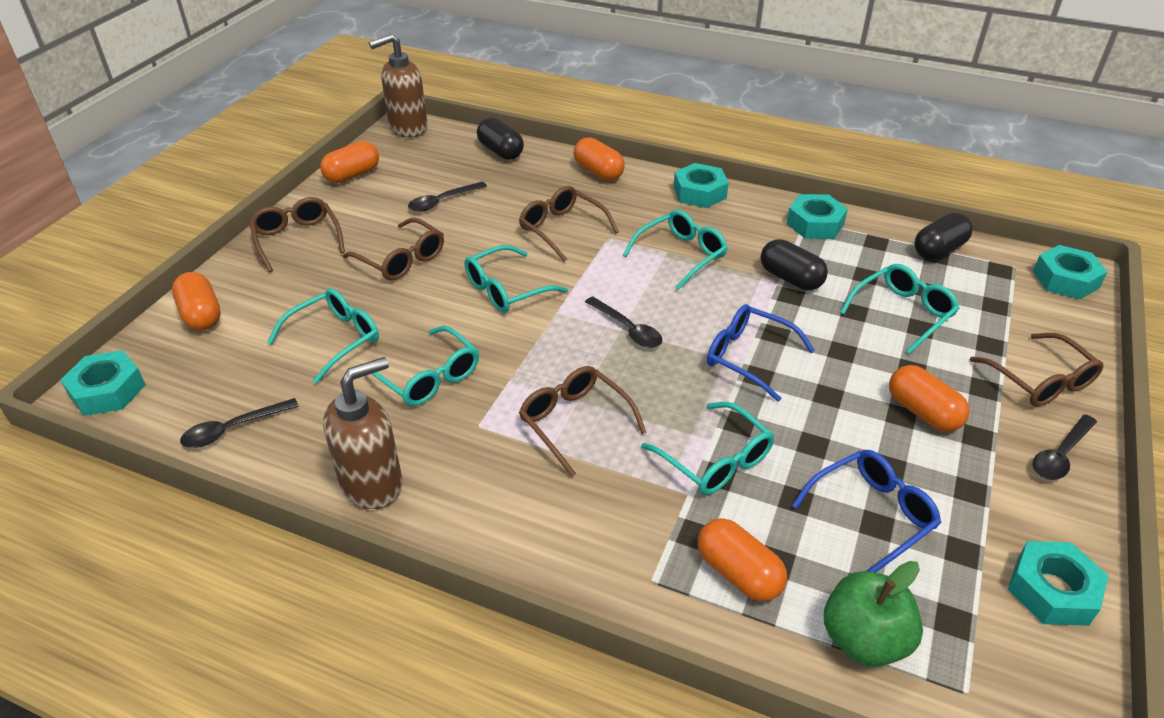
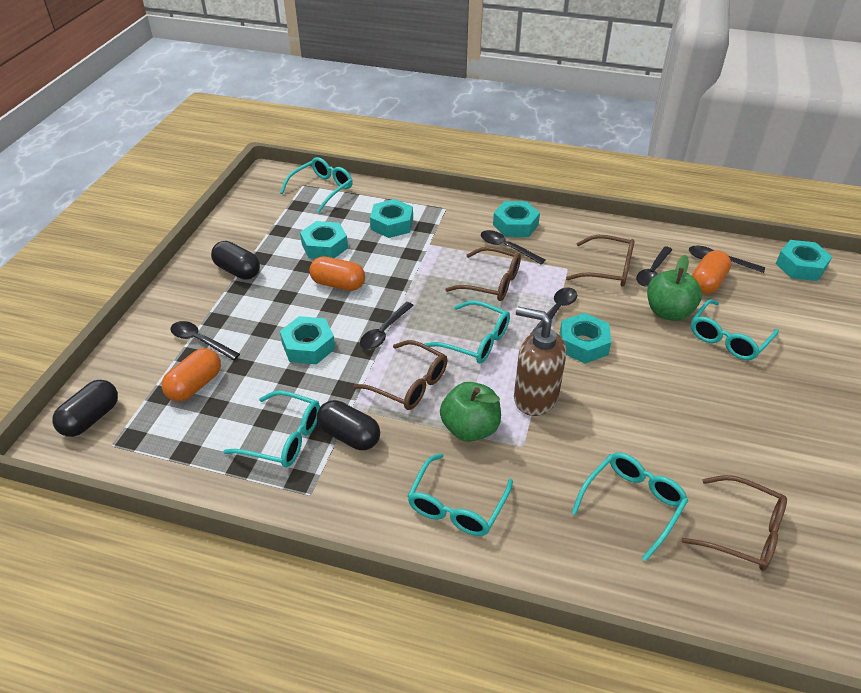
black spoon: 4 -> 6
blue glasses: 2 -> 0
brown glasses: 5 -> 4
brown soap dispenser: 2 -> 1
green apple: 1 -> 2
orange capsule: 5 -> 3
turquoise nut: 5 -> 6

